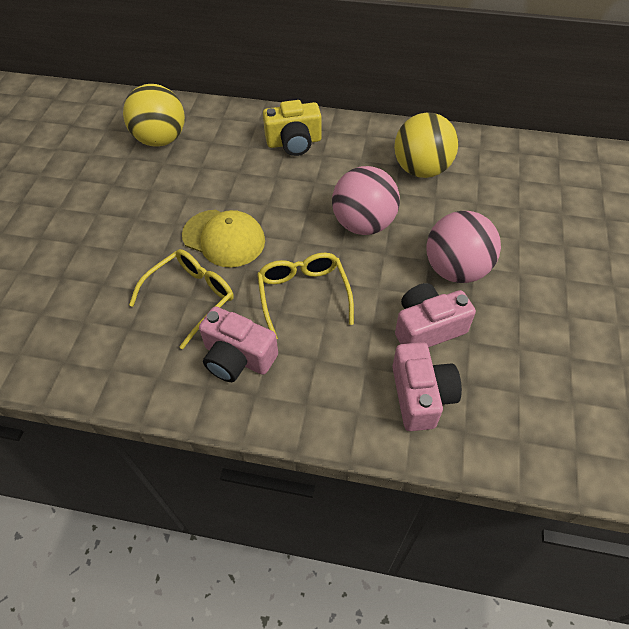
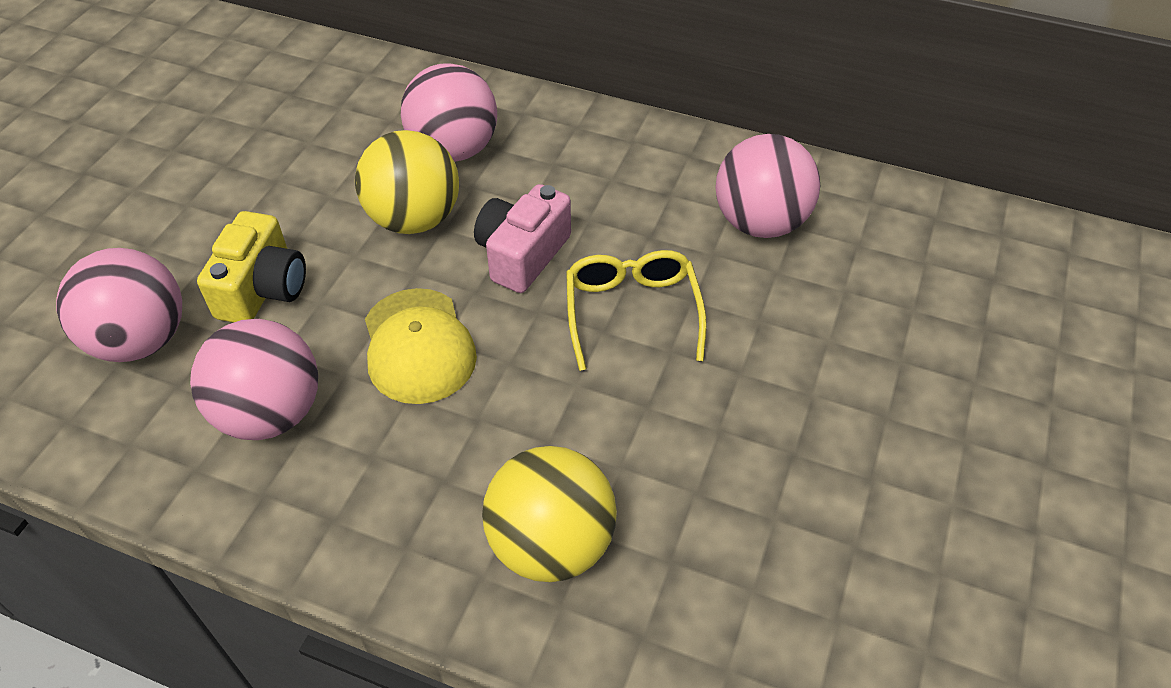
pink ball: 2 -> 4
pink camera: 3 -> 1
yellow glasses: 2 -> 1

